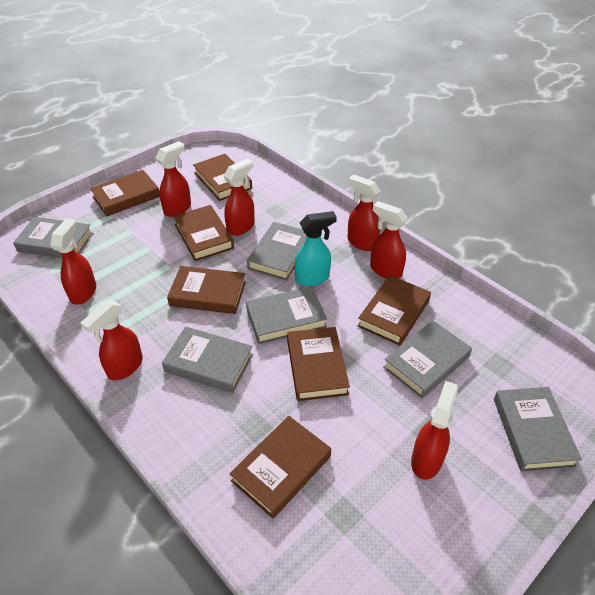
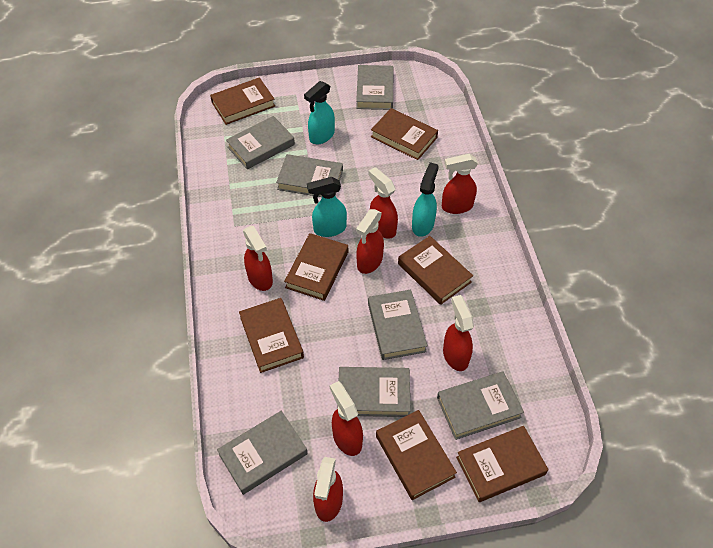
grey book: 6 -> 7
turquoise spray bottle: 1 -> 3

